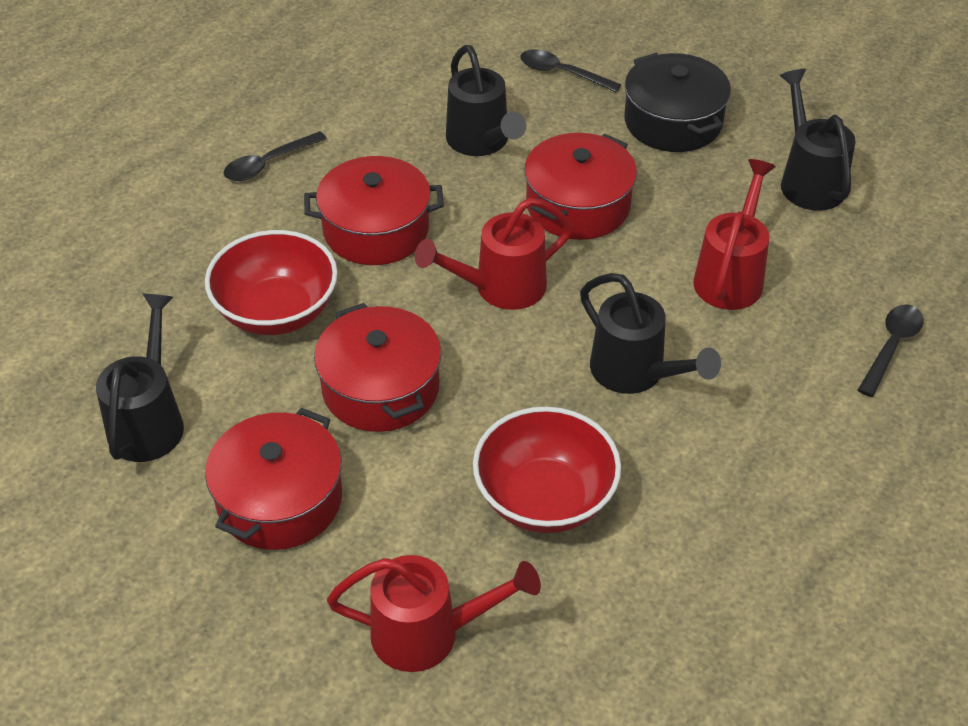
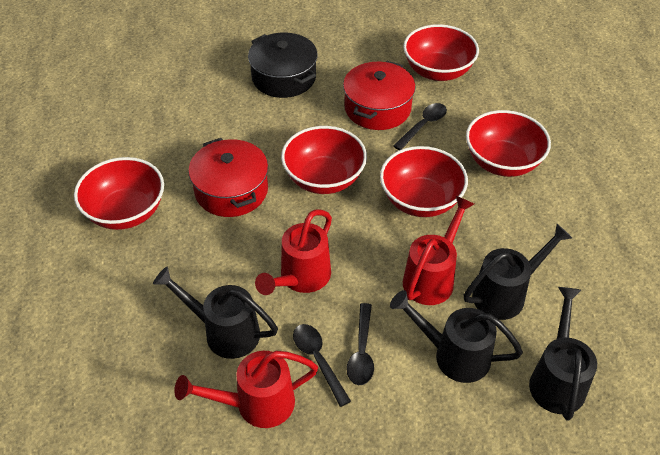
red bowl: 2 -> 5
red pot: 4 -> 2

